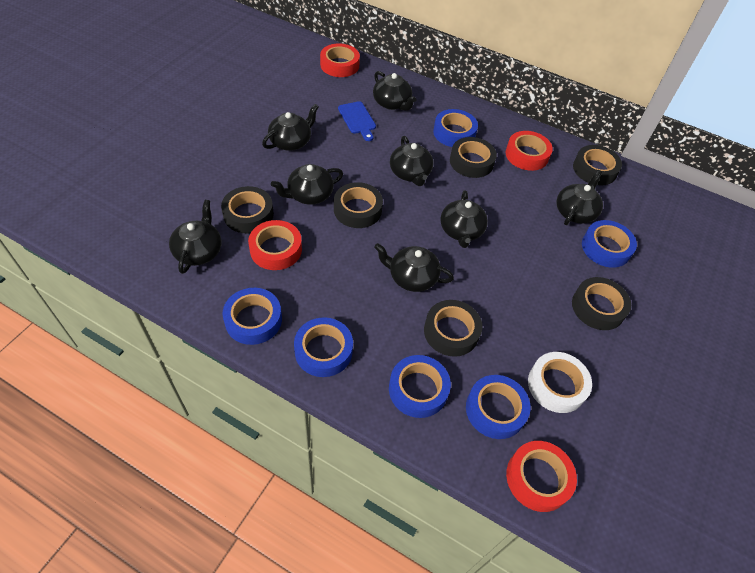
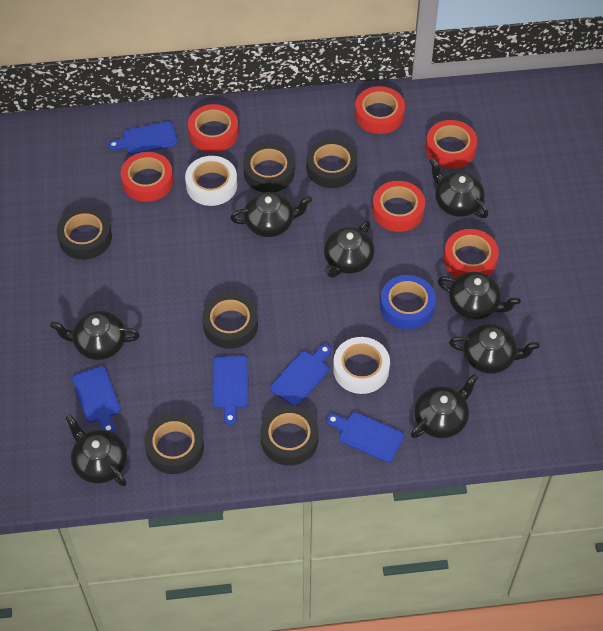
blue cutting board: 1 -> 5
blue tape: 6 -> 1
red tape: 4 -> 6
white tape: 1 -> 2

